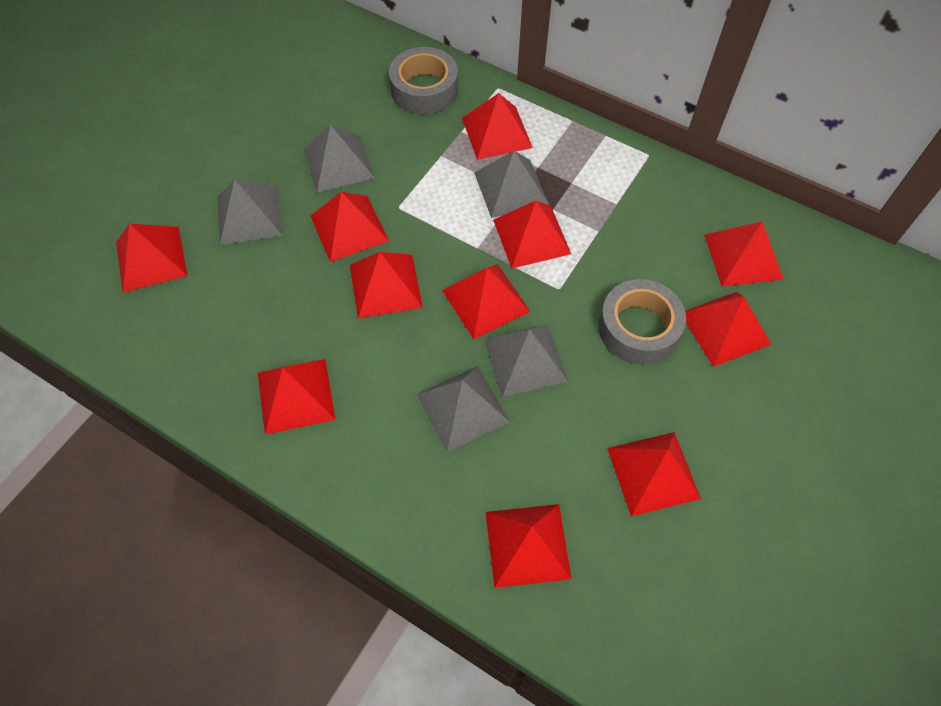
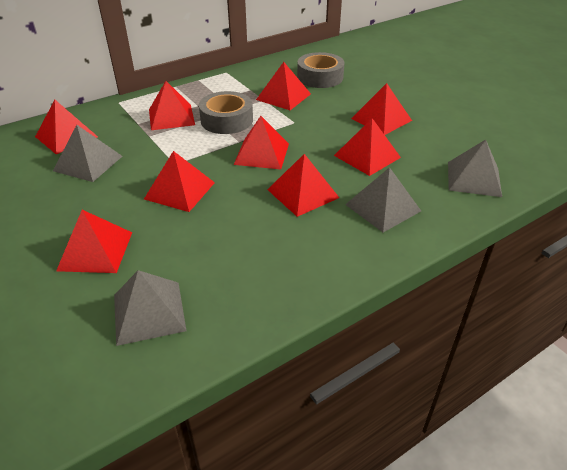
grey pyramid: 5 -> 4
red pyramid: 11 -> 9

